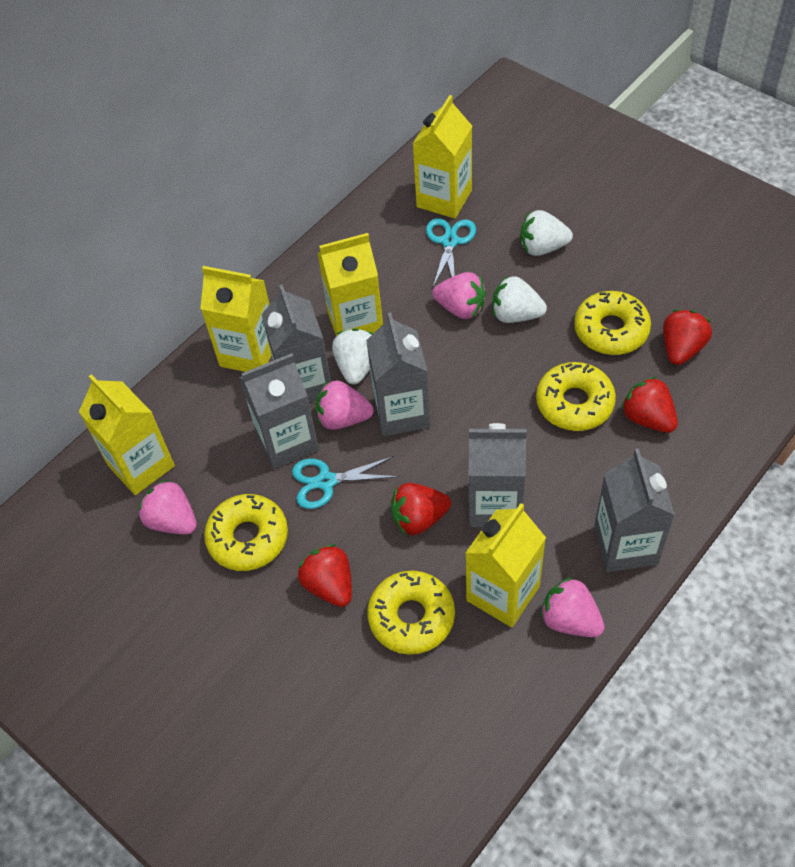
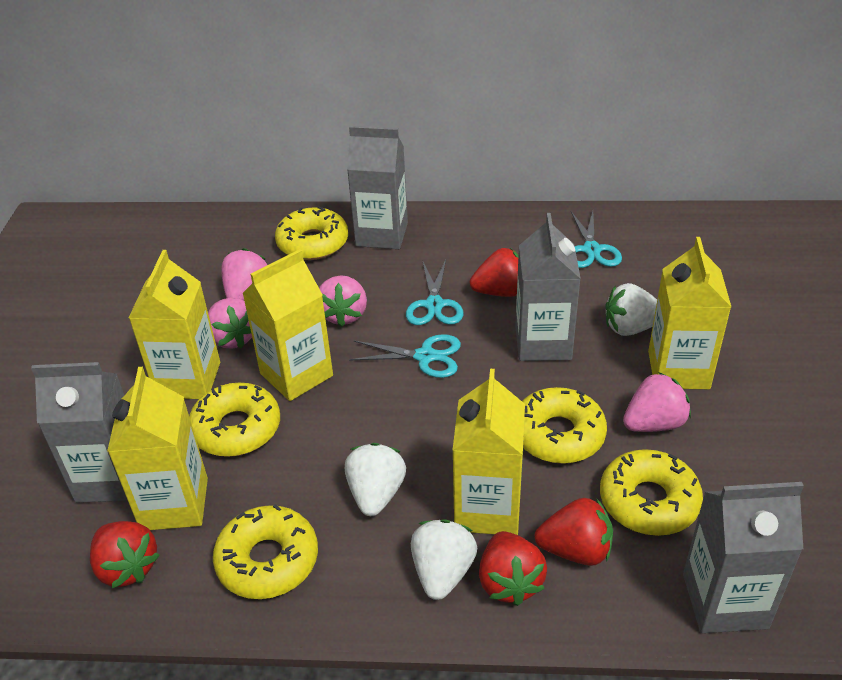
grey carton: 5 -> 4
turquoise scissors: 2 -> 3
yellow donut: 4 -> 5

